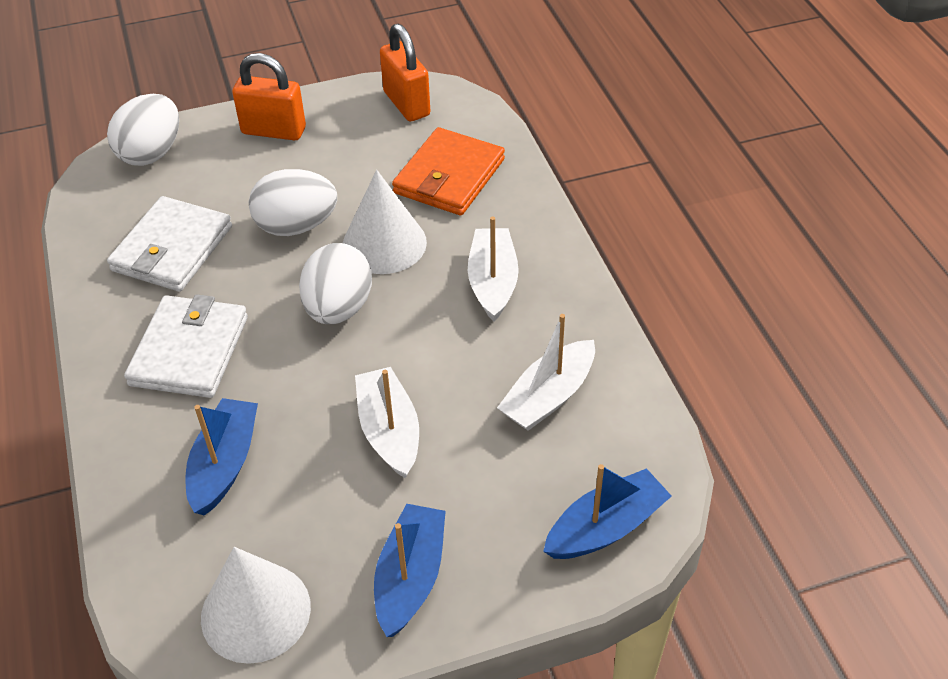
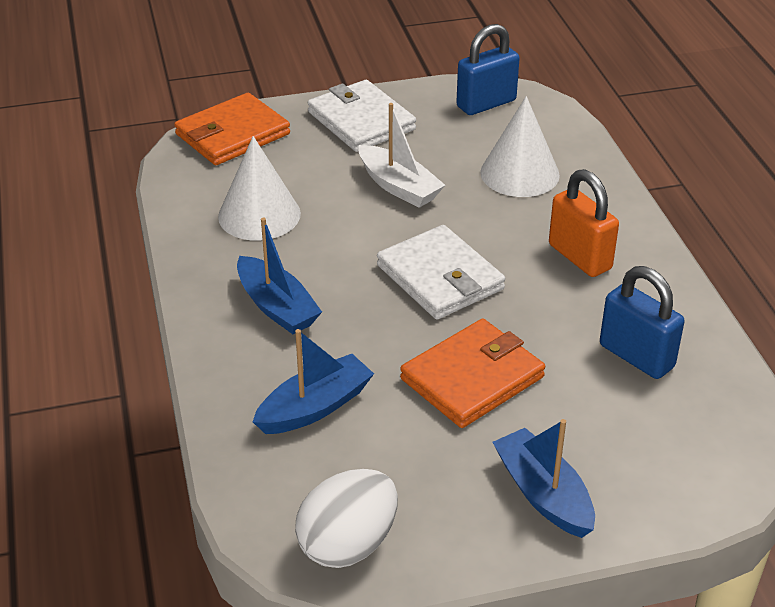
blue padlock: 0 -> 2
orange padlock: 2 -> 1
orange wallet: 1 -> 2
white boat: 3 -> 1
white egg: 3 -> 1

